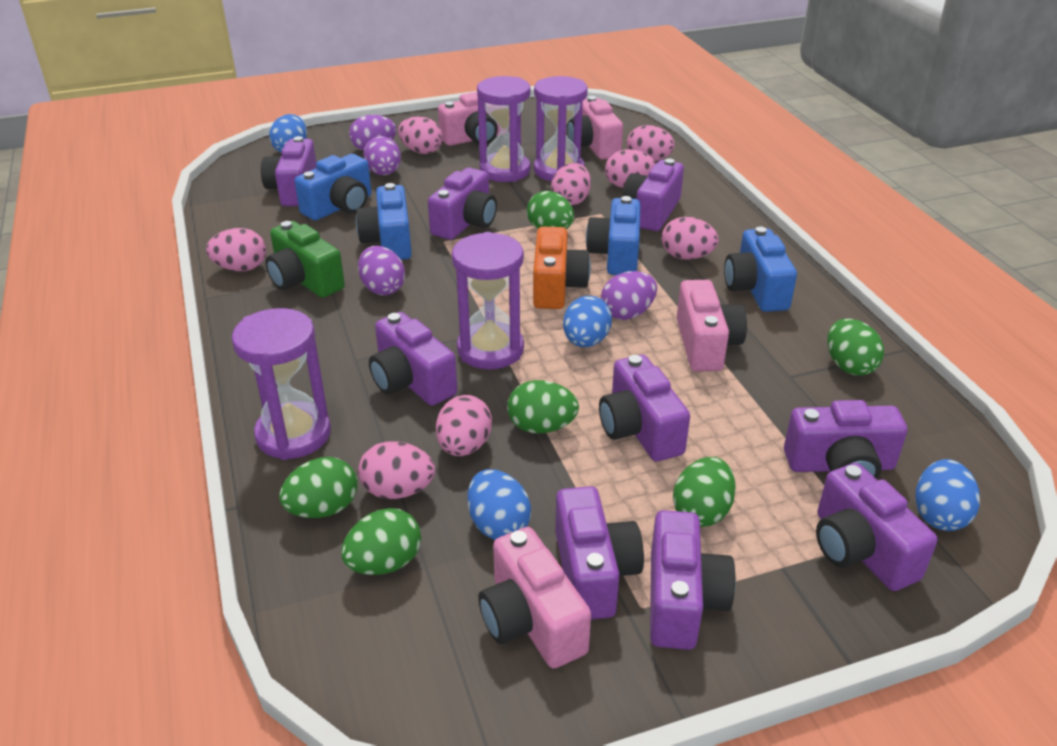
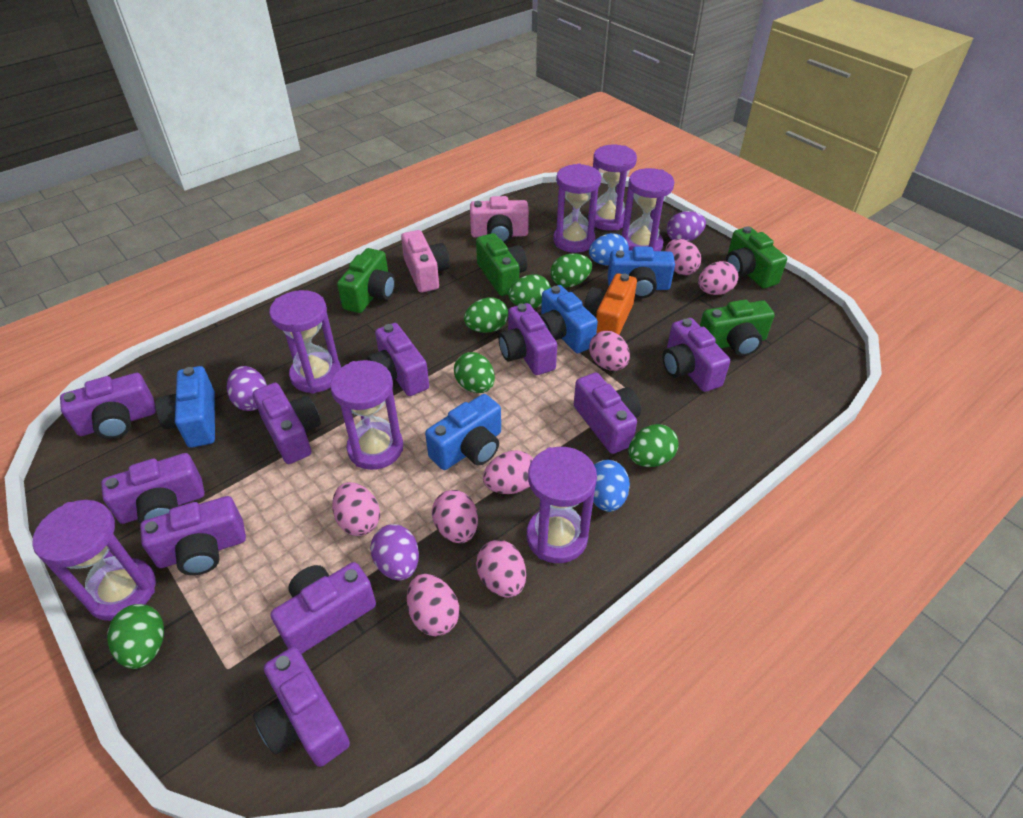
blue egg: 4 -> 2
green camera: 1 -> 4
pink camera: 4 -> 2
purple camera: 9 -> 10
purple egg: 4 -> 3
purple hourglass: 4 -> 7

